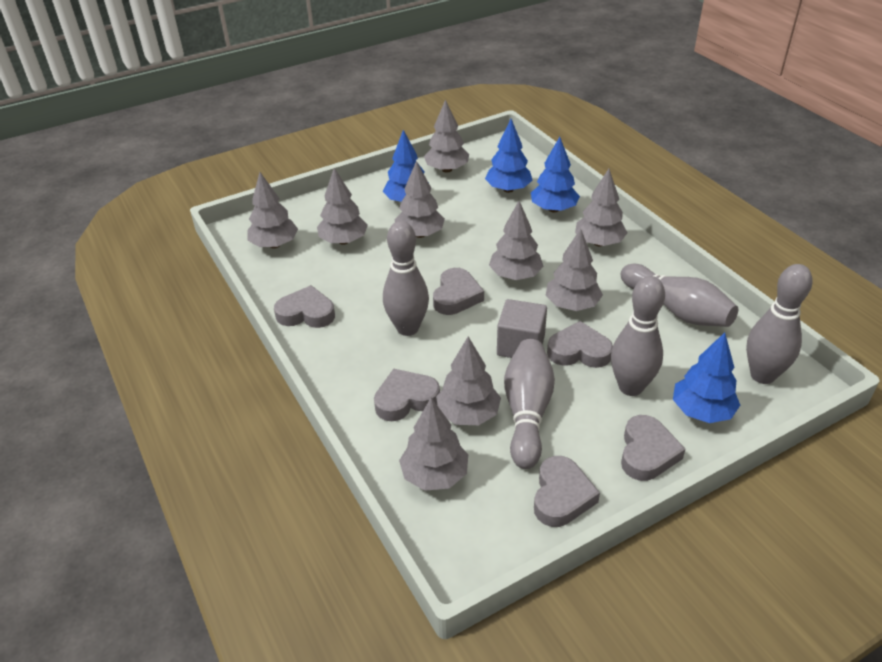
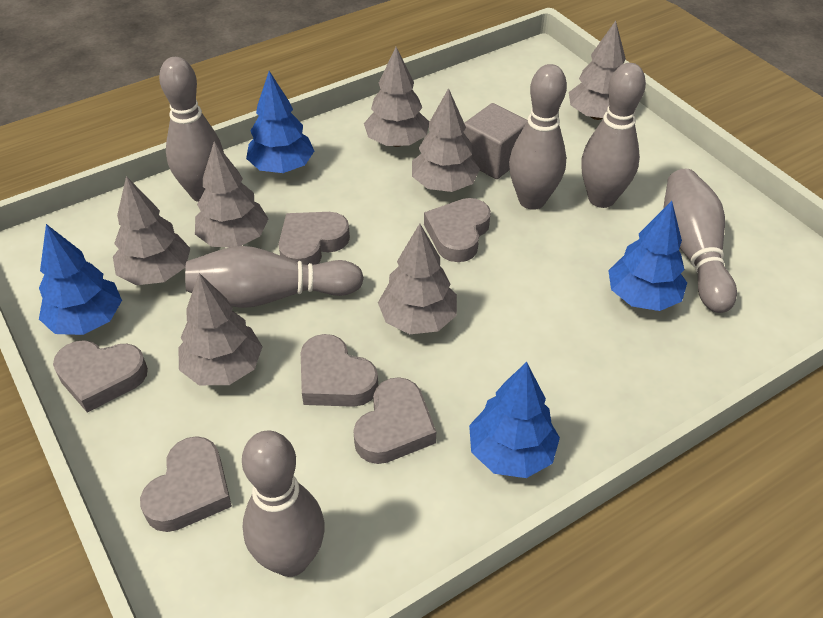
grey bowling pin: 5 -> 6
grey tree: 9 -> 7

